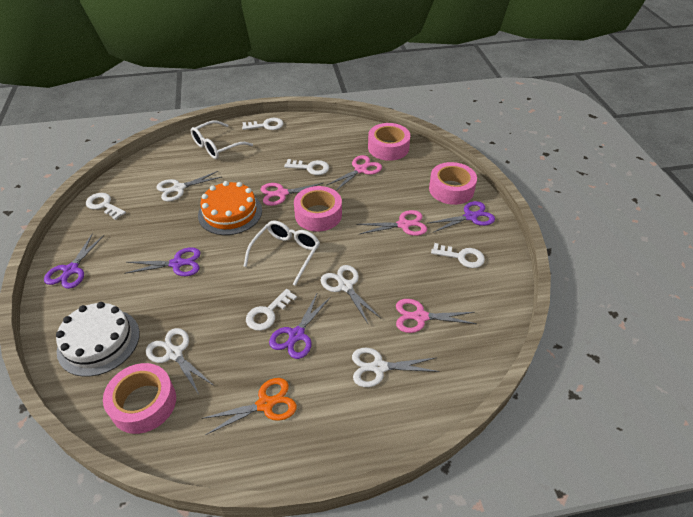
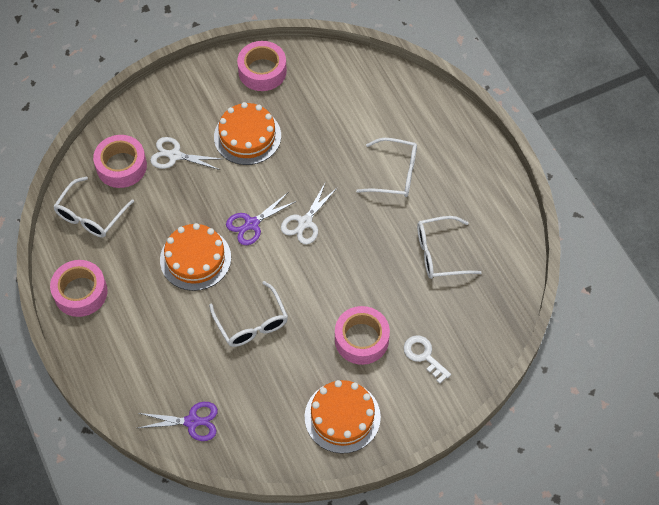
orange cake: 1 -> 3
orange scissors: 1 -> 0
pink scissors: 4 -> 0
purple scissors: 4 -> 2
white cake: 1 -> 0
white glasses: 2 -> 4
white key: 5 -> 1
white scissors: 4 -> 2

